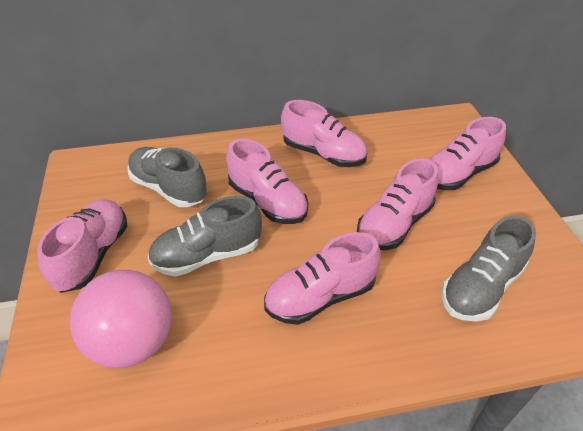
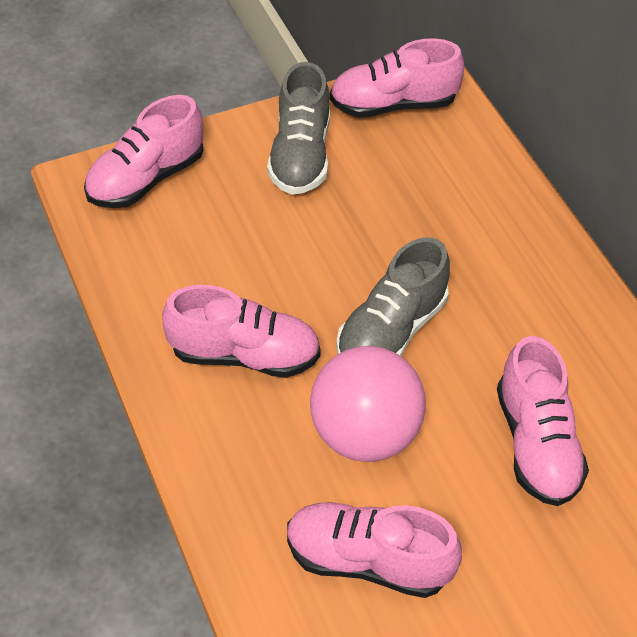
grey shoe: 3 -> 2
pink shoe: 6 -> 5

